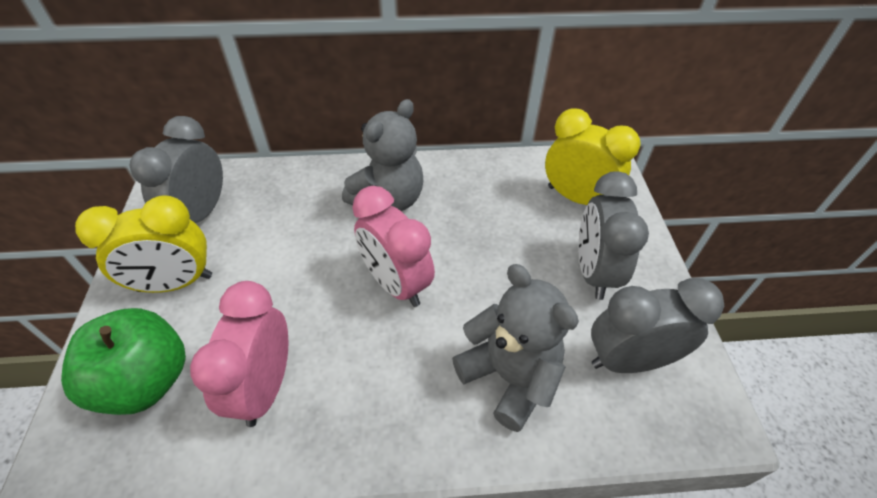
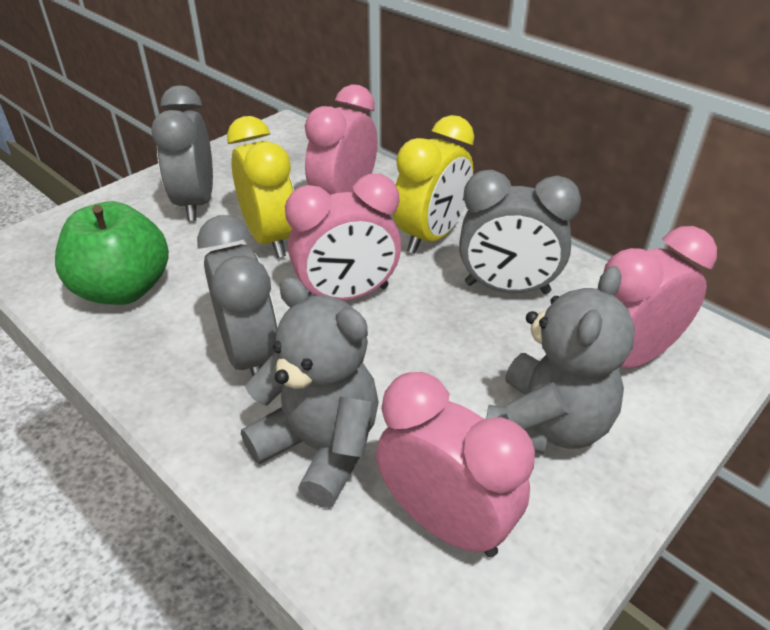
pink clock: 2 -> 4

